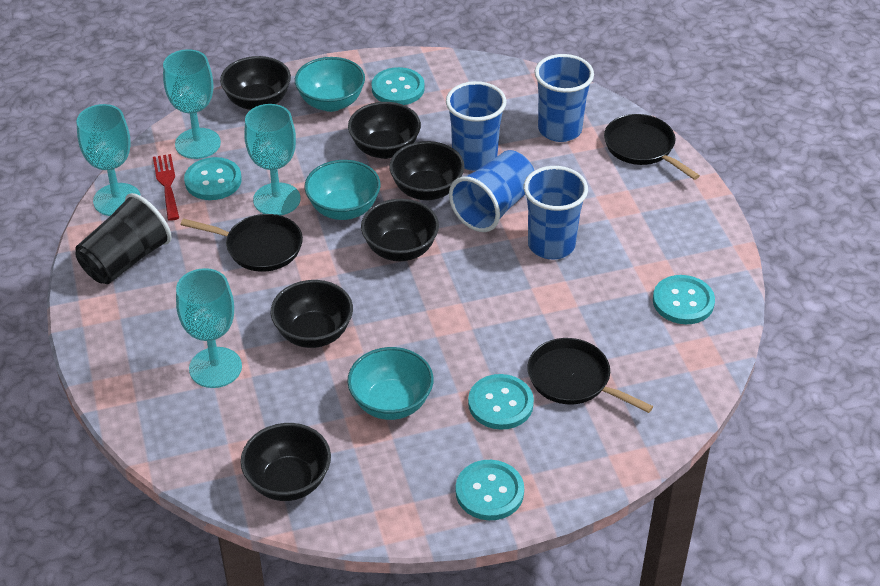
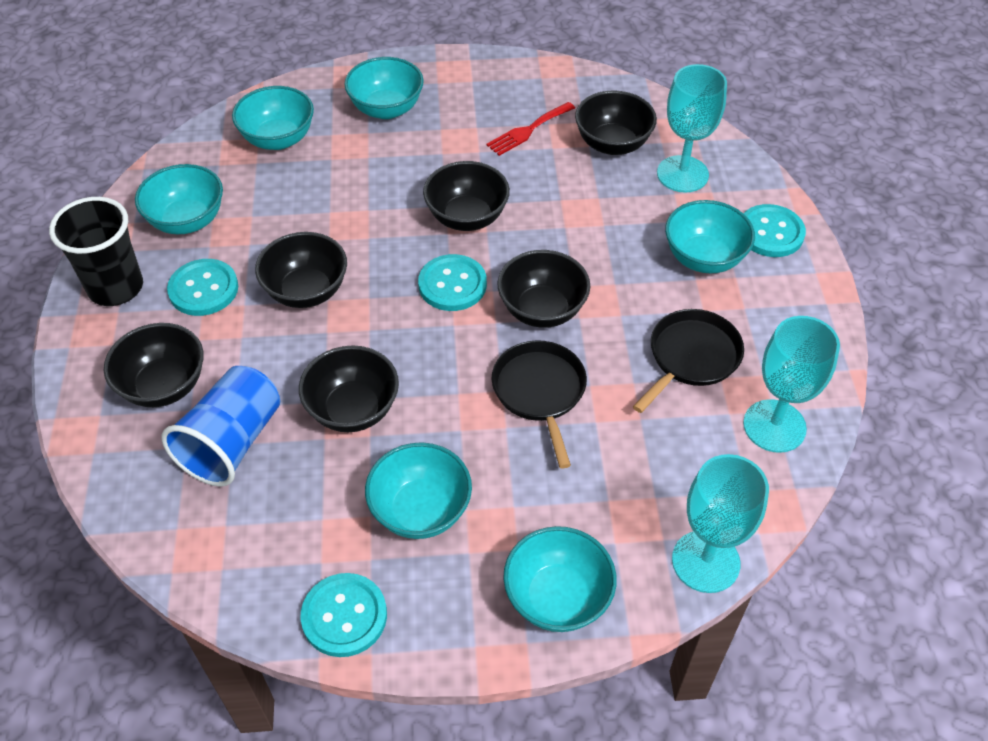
black pan: 3 -> 2
blue cup: 4 -> 1
turquoise bowl: 3 -> 6
turquoise button: 5 -> 4
turquoise goblet: 4 -> 3

